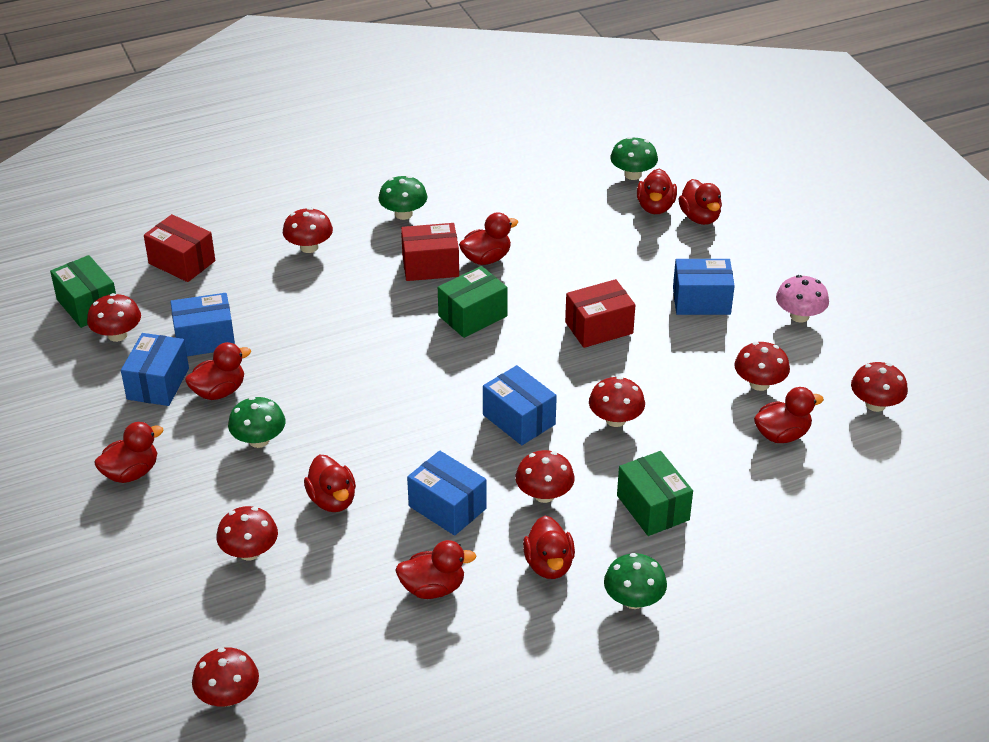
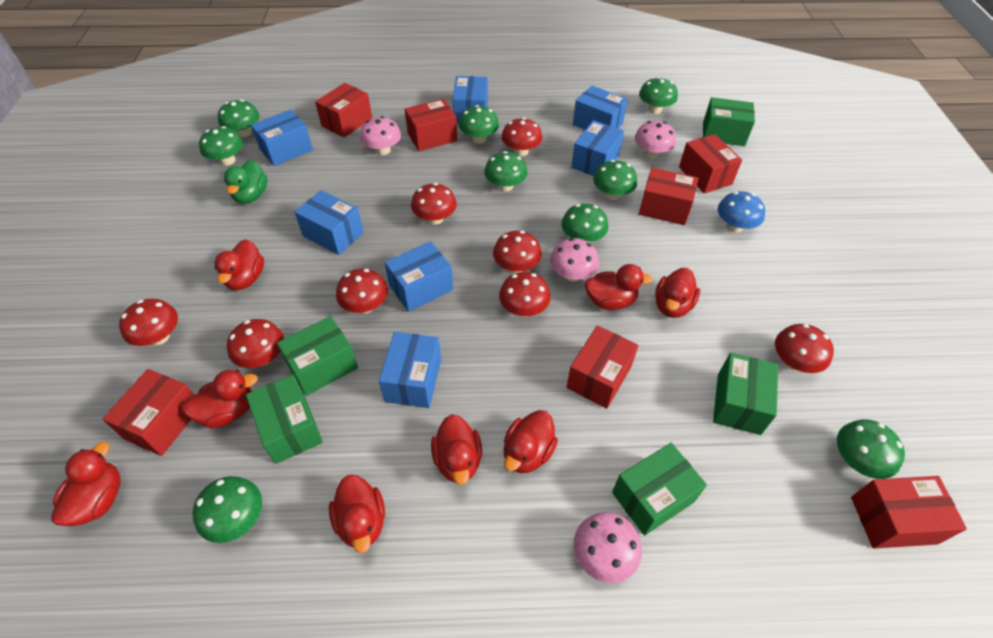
blue box: 5 -> 7
blue mushroom: 0 -> 1
green box: 3 -> 5
green duck: 0 -> 1
green mushroom: 4 -> 9
pink mushroom: 1 -> 4
red box: 3 -> 7
red duck: 9 -> 8

